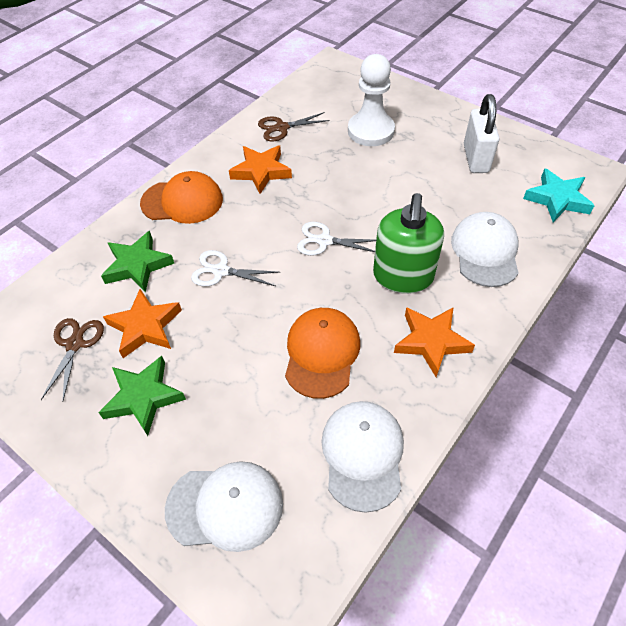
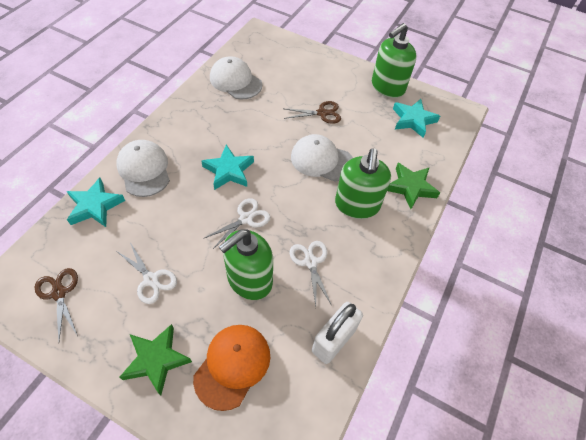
green soap dispenser: 1 -> 3
orange cap: 2 -> 1
orange star: 3 -> 0
turquoise star: 1 -> 3
white pawn: 1 -> 0
white scissors: 2 -> 3

